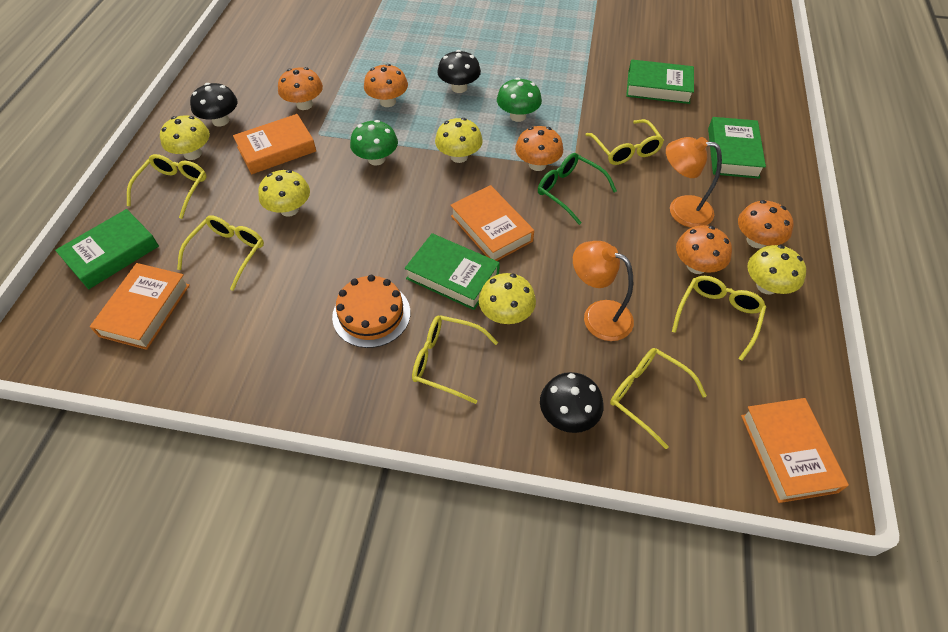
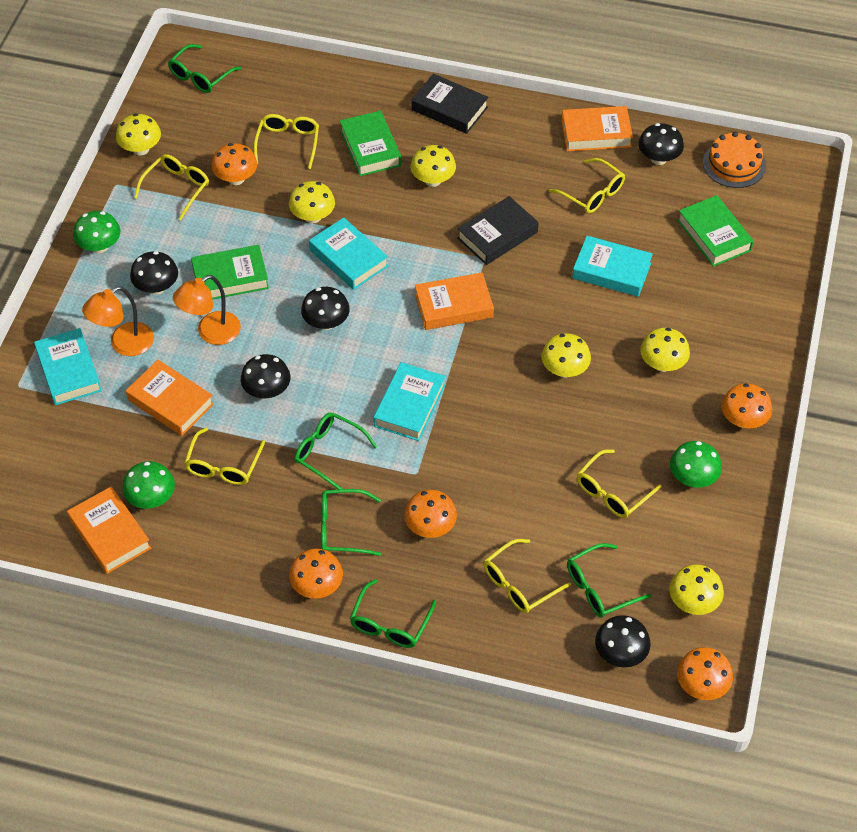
black book: 0 -> 2
black mushroom: 3 -> 5
green book: 4 -> 3
green glasses: 1 -> 5
green mushroom: 2 -> 3
turquoise book: 0 -> 4
yellow mushroom: 5 -> 6

